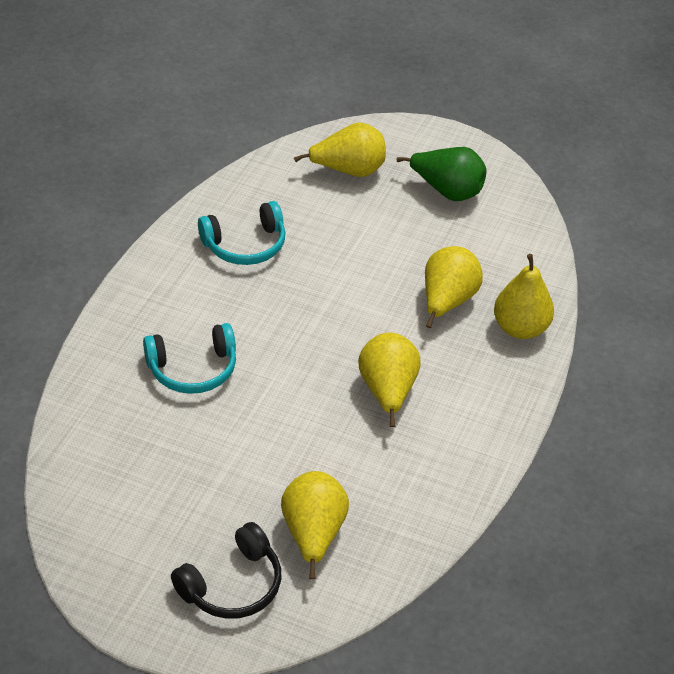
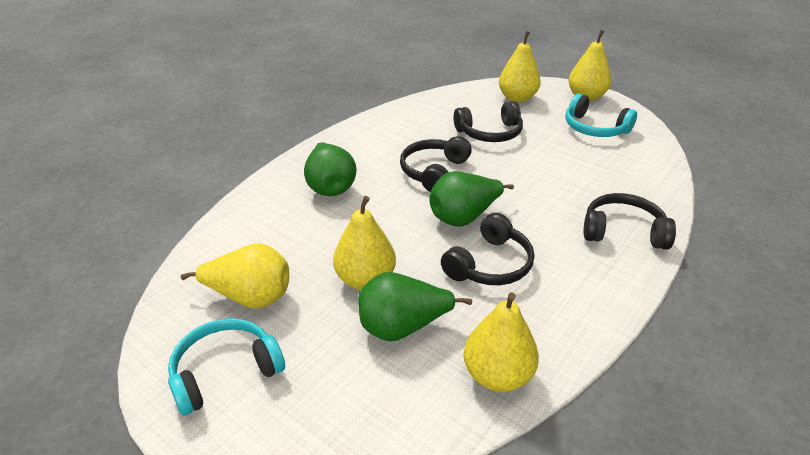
black headphones: 1 -> 4
green pear: 1 -> 3

